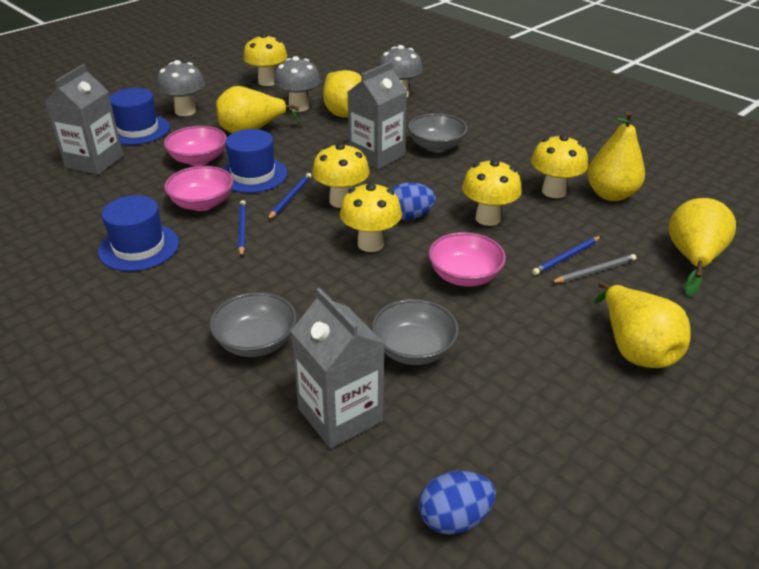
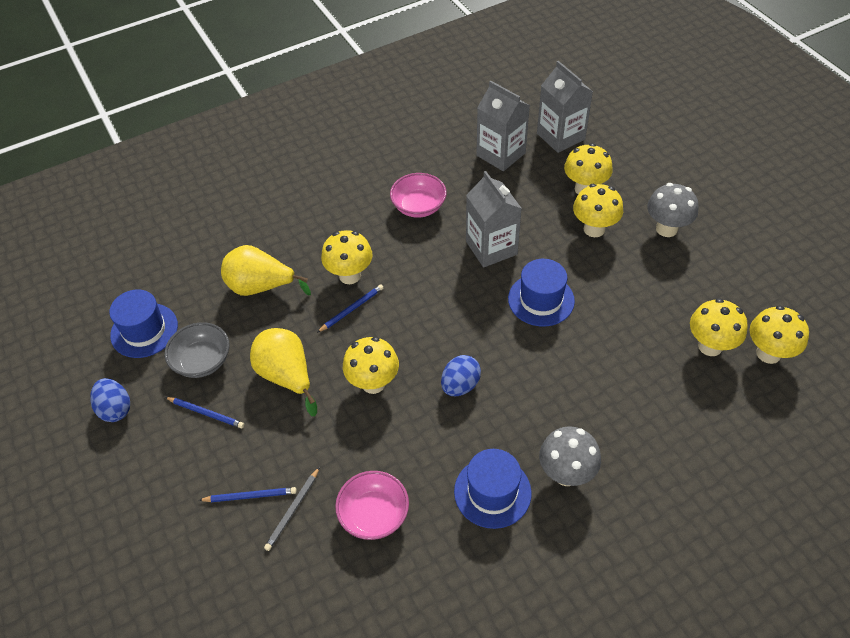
grey bowl: 3 -> 1
grey mushroom: 3 -> 2
pink bowl: 3 -> 2
yellow mushroom: 5 -> 6
yellow pear: 5 -> 2

